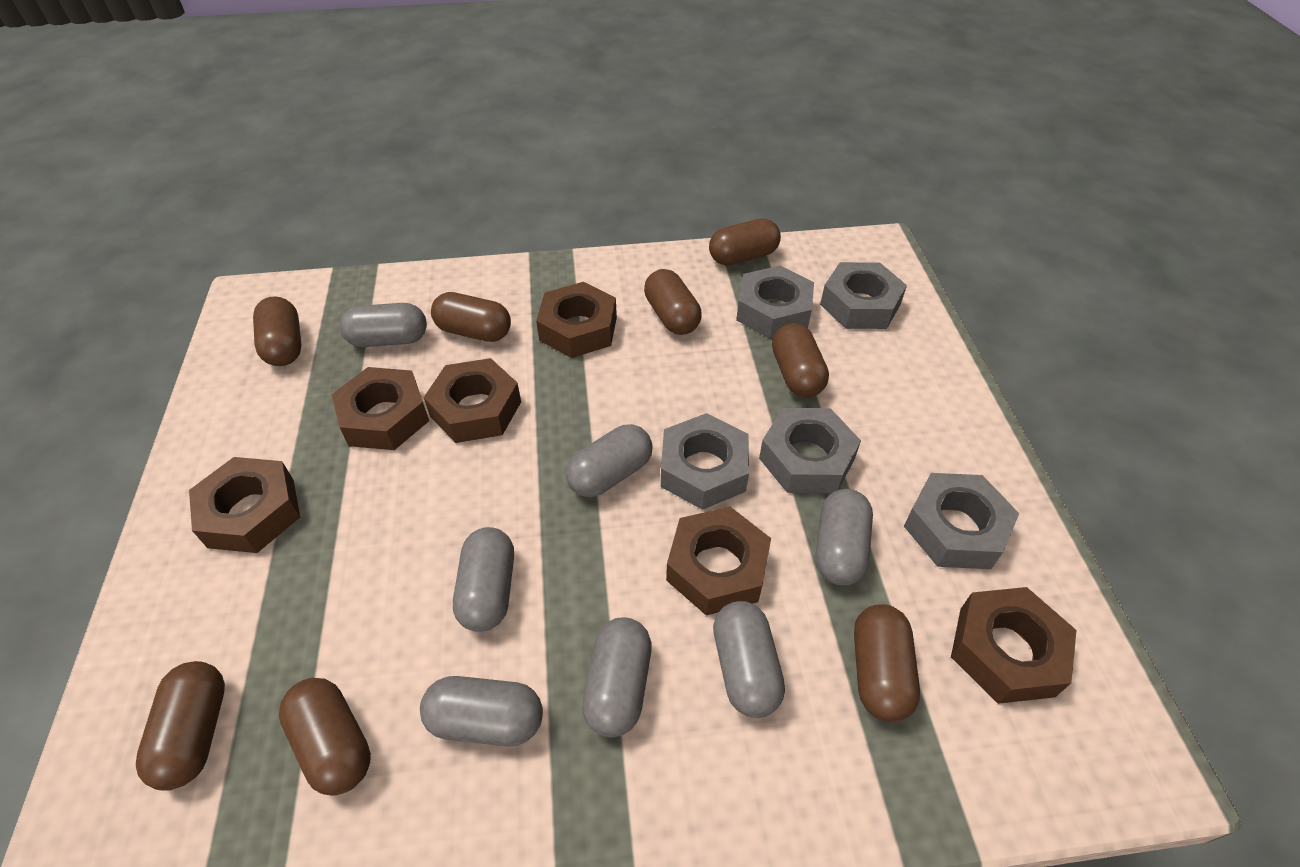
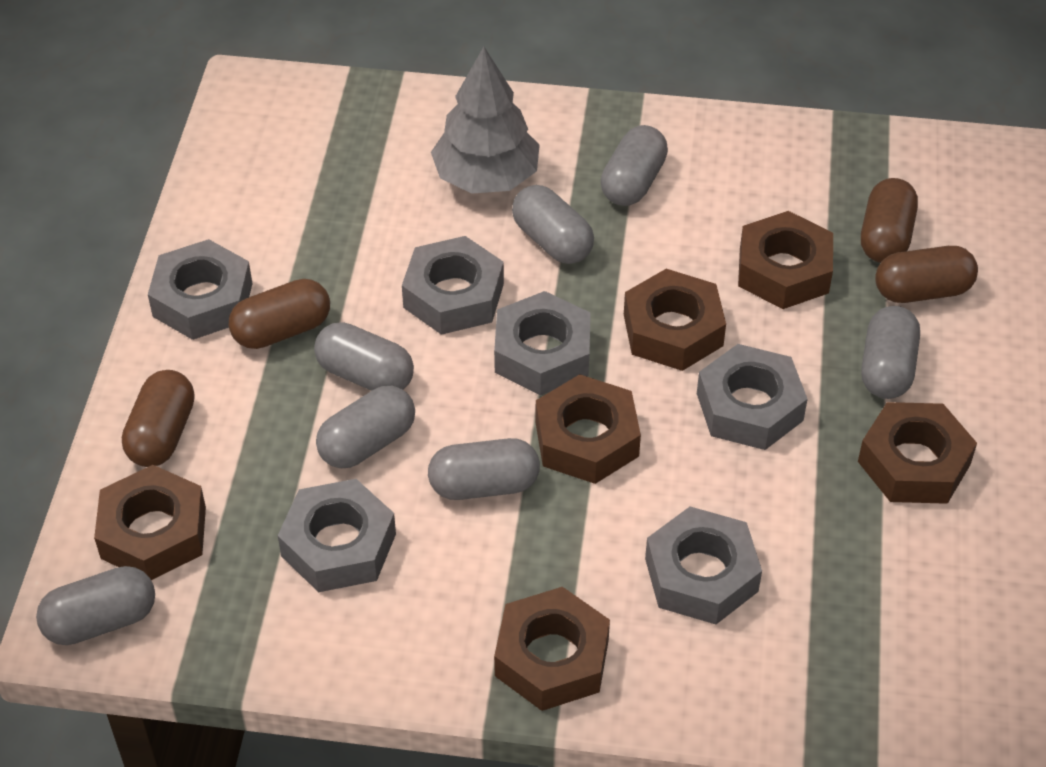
brown capsule: 8 -> 4
grey nut: 5 -> 6
grey tree: 0 -> 1

